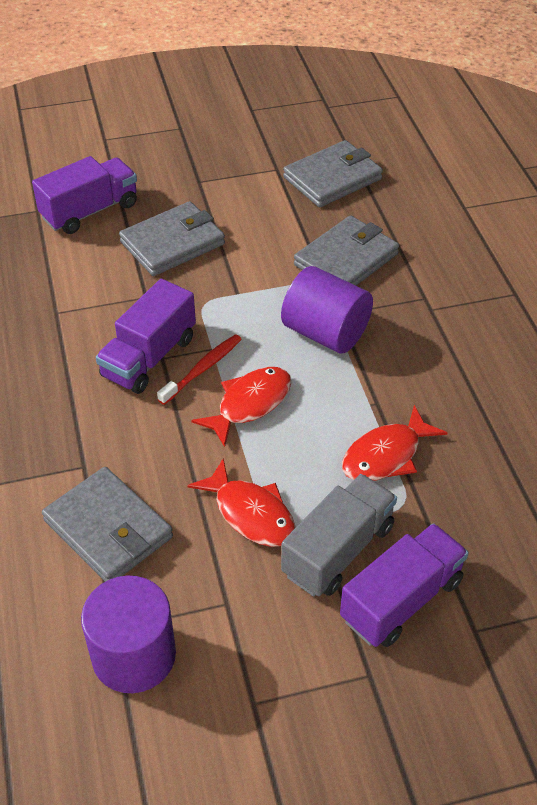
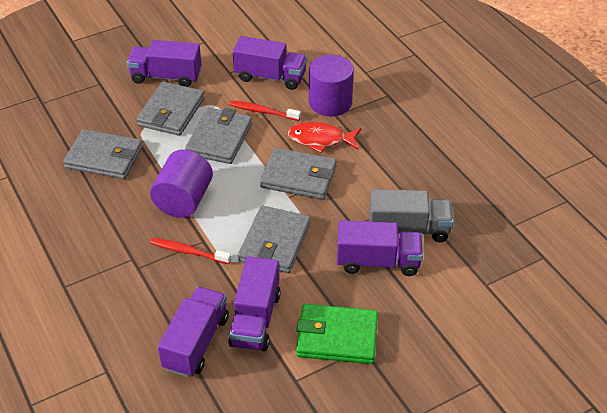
green wallet: 0 -> 1
grey wallet: 4 -> 5
purple truck: 3 -> 5
red fish: 3 -> 1
red toothbrush: 1 -> 2

